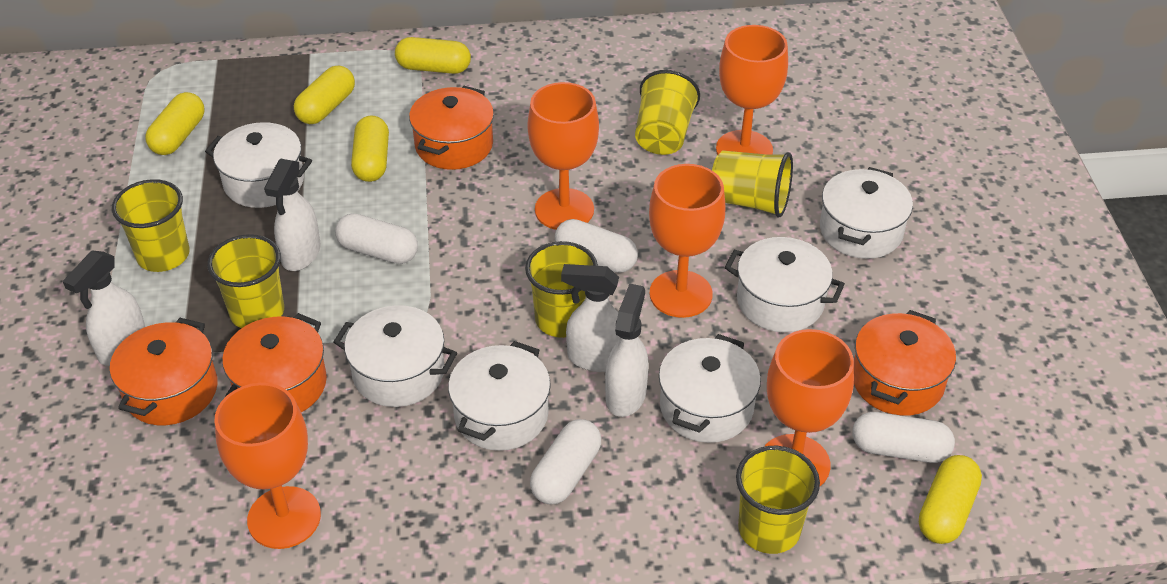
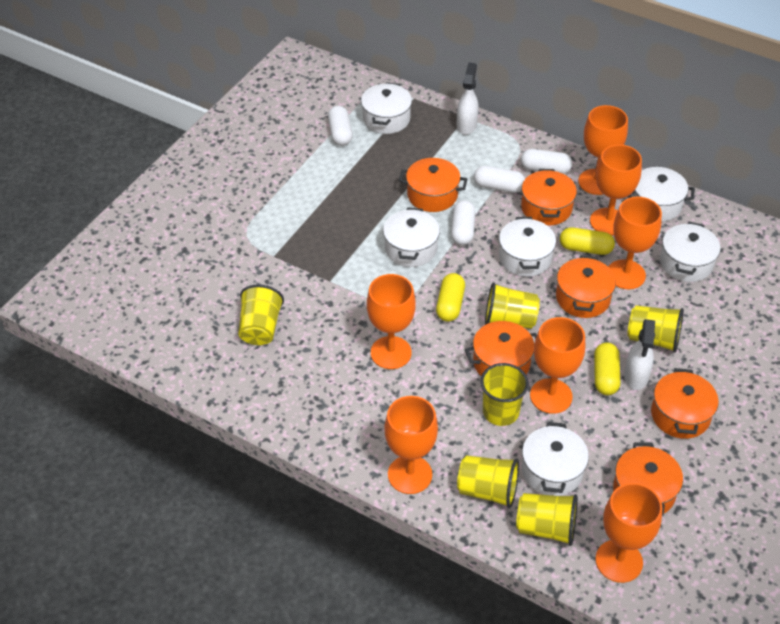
orange goblet: 5 -> 7
orange pot: 4 -> 6
white spray bottle: 4 -> 2
yellow capsule: 5 -> 3

